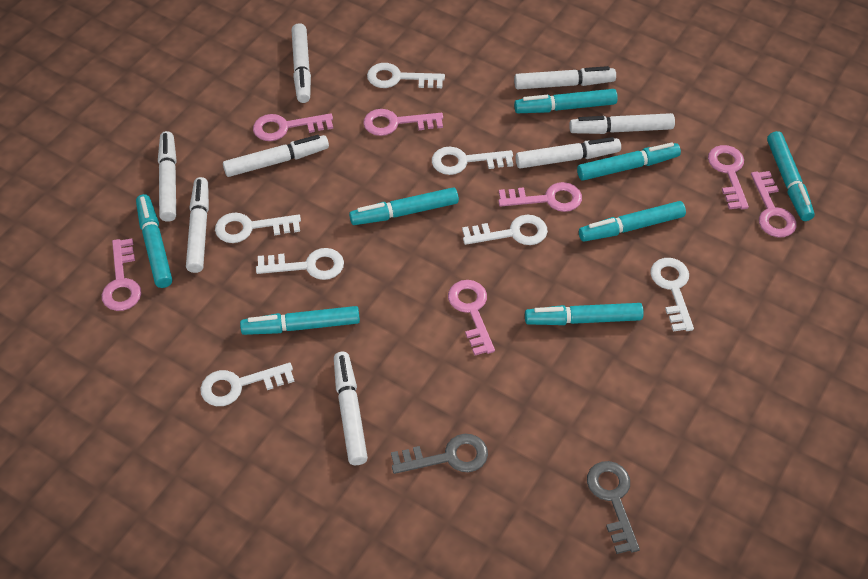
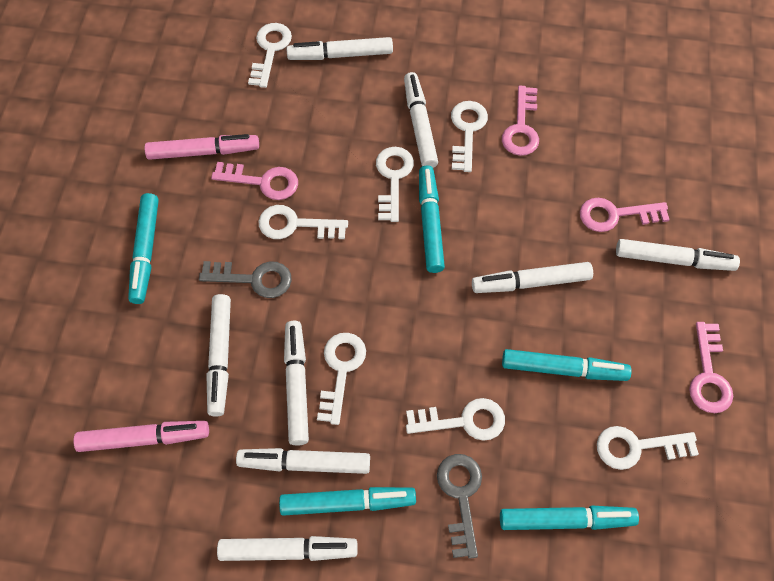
pink key: 7 -> 4
pink marker: 0 -> 2
turquoise marker: 8 -> 5

